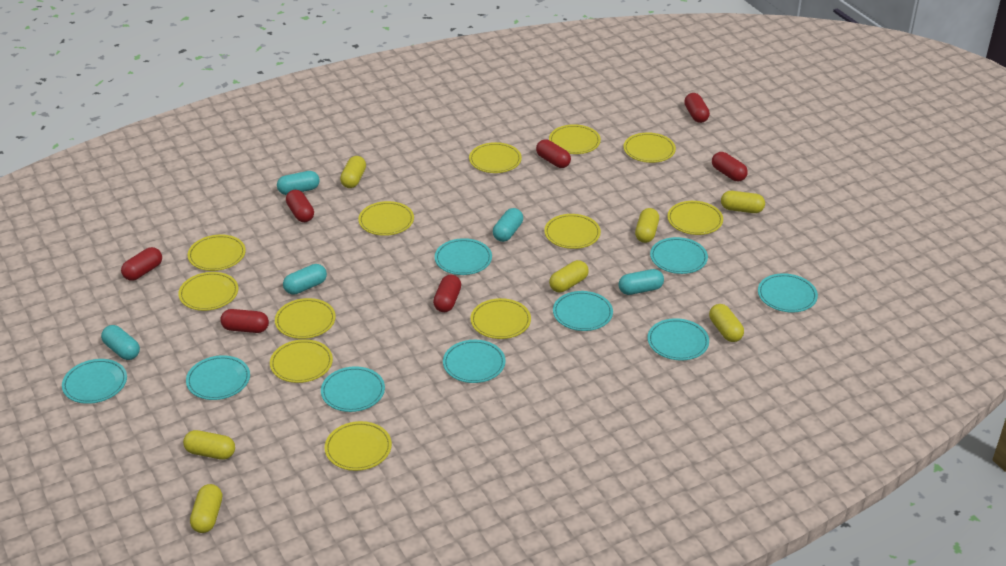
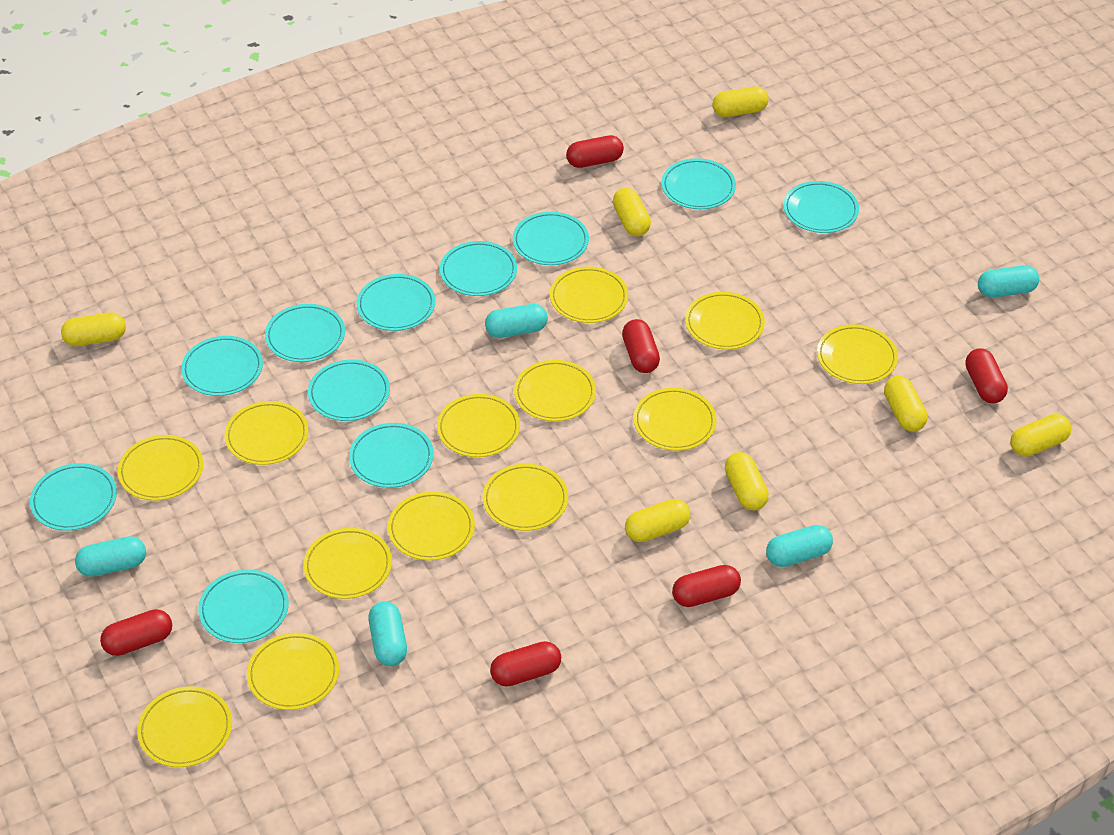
red capsule: 7 -> 6
turquoise plate: 9 -> 11
yellow plate: 12 -> 13

